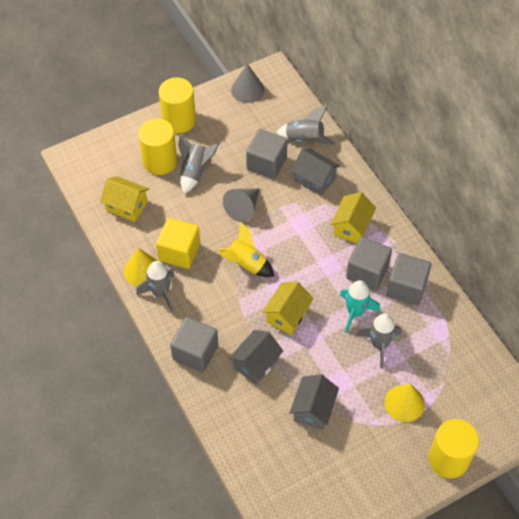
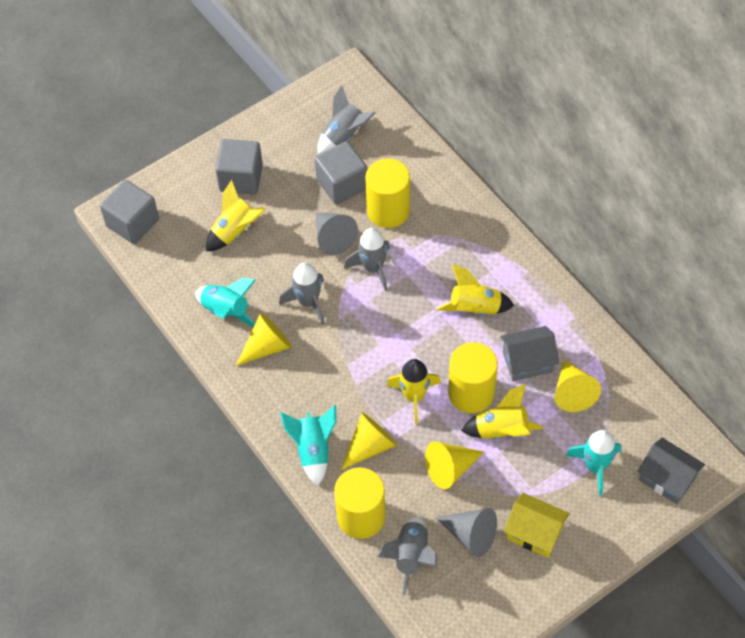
grey cube: 4 -> 3
grey house: 3 -> 2
turquoise rocket: 1 -> 3
yellow cone: 2 -> 4
yellow cube: 1 -> 0
yellow house: 3 -> 1
yellow rocket: 1 -> 4

